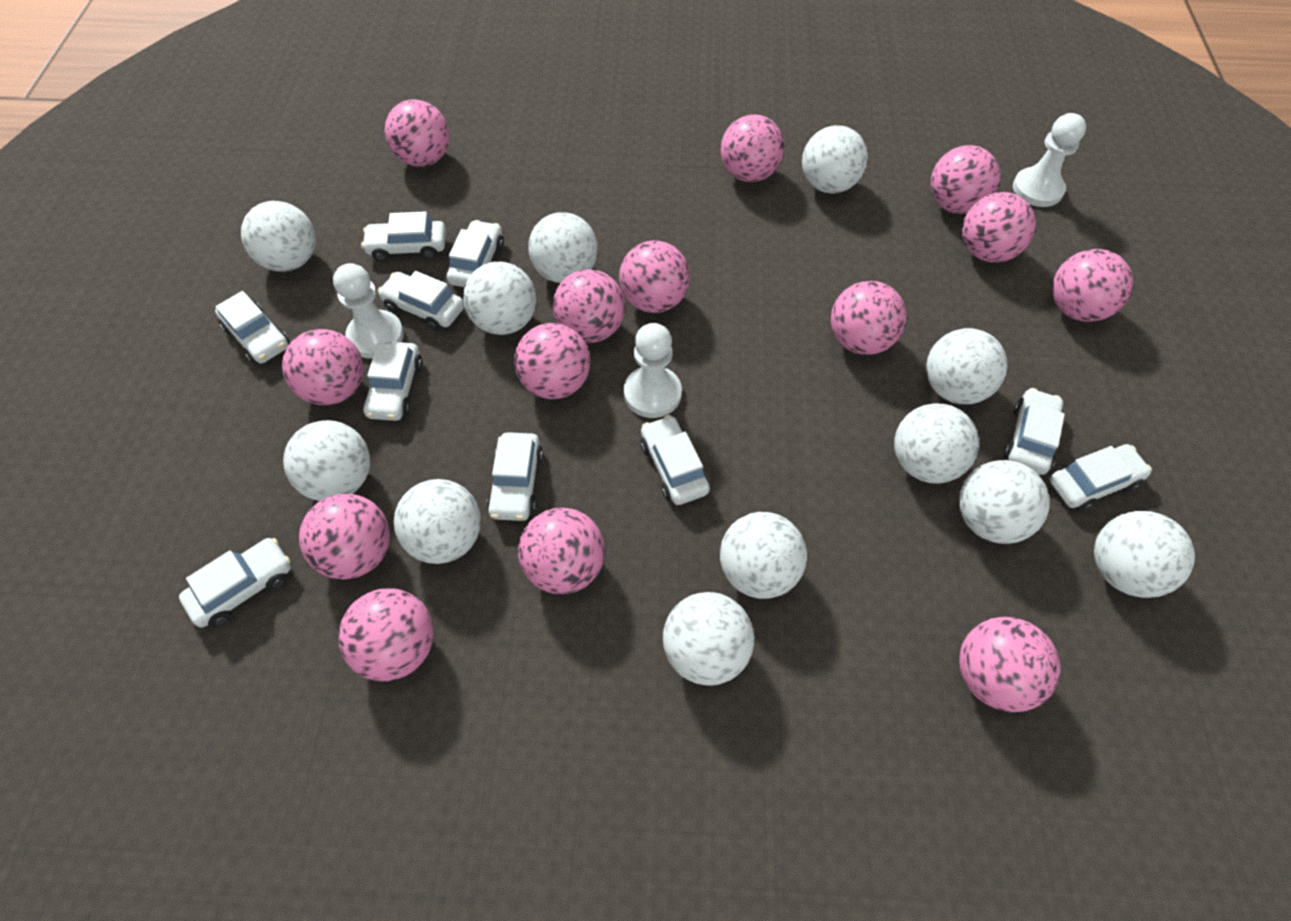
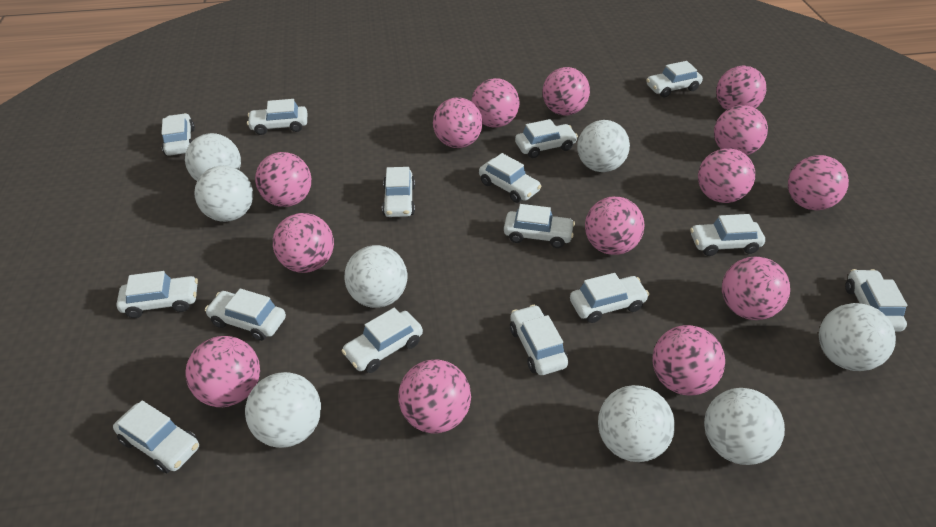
white ball: 12 -> 8
white car: 10 -> 15
white pawn: 3 -> 0

